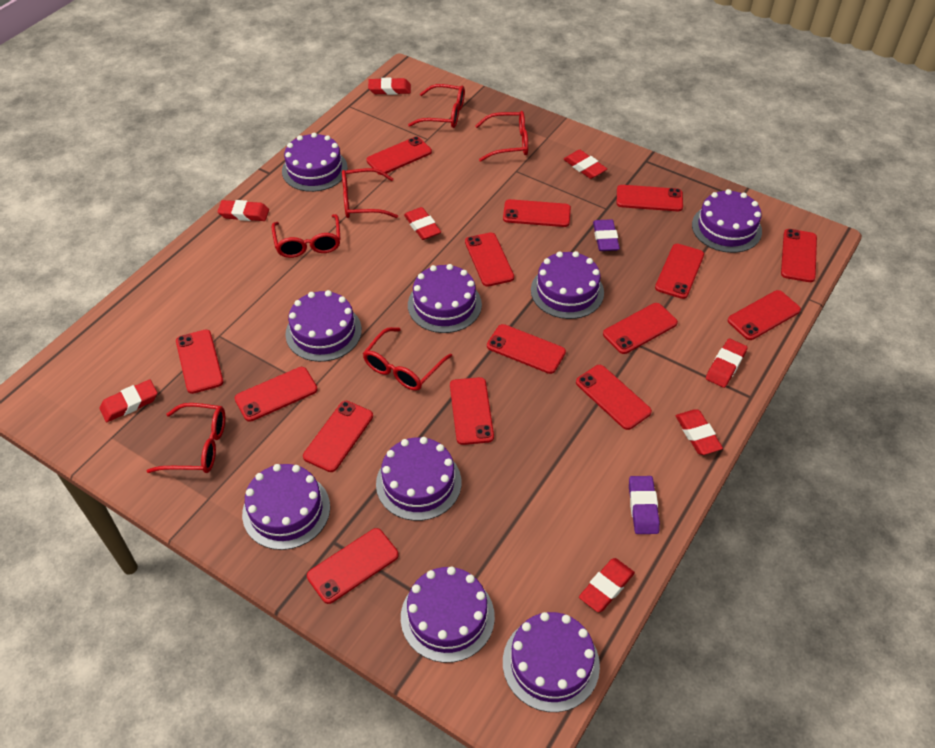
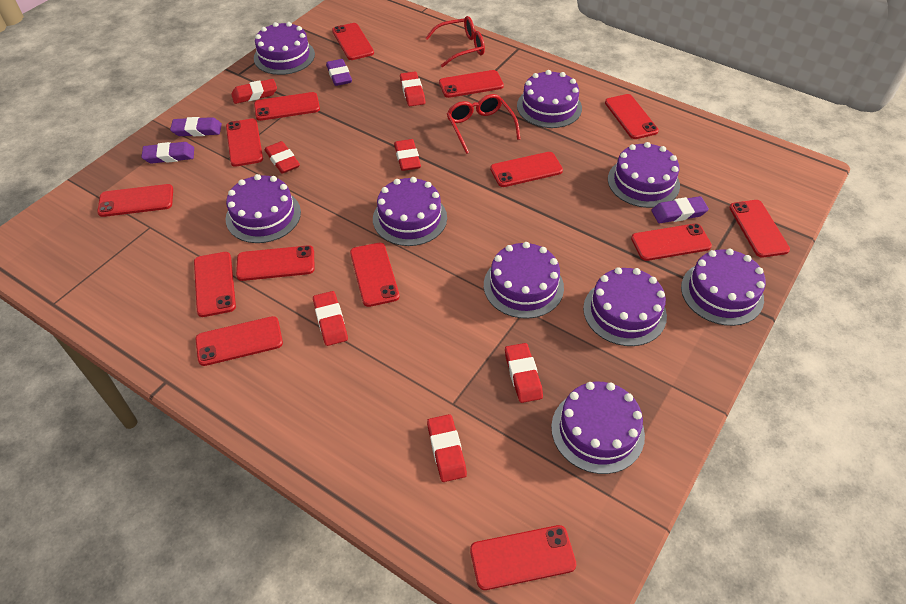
purple eraser: 2 -> 4
red eraser: 8 -> 7
red glasses: 6 -> 2
red phone: 15 -> 14

